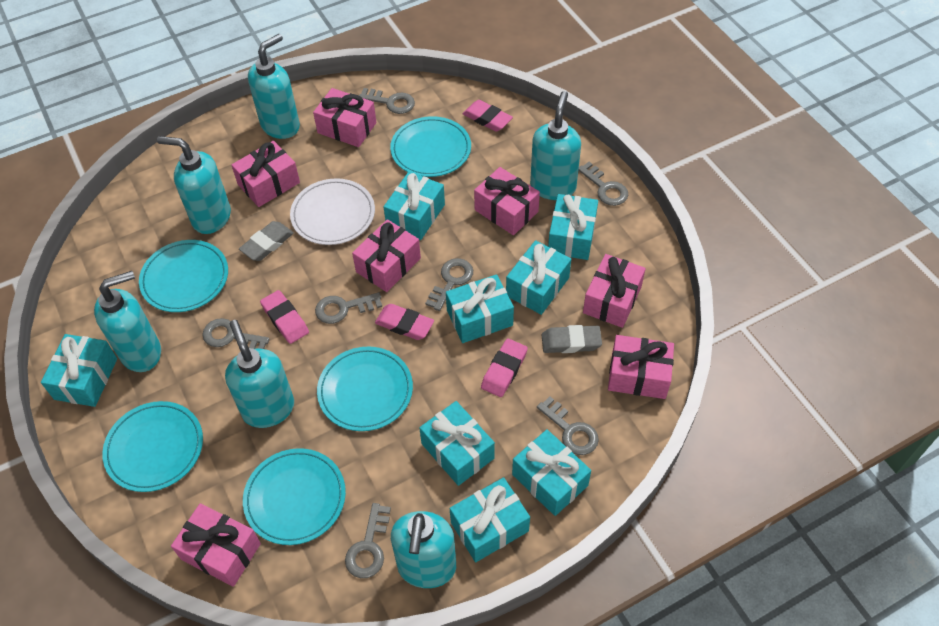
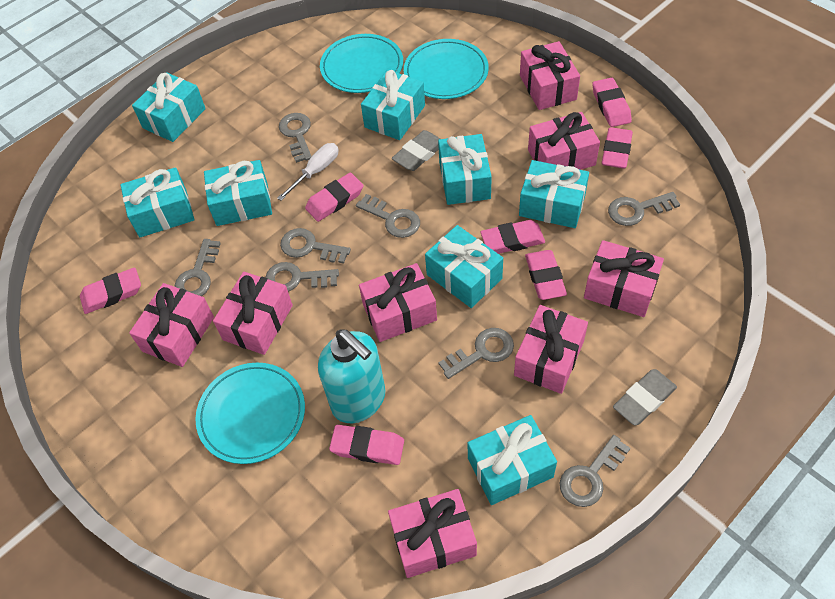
grey key: 7 -> 8
pink eraser: 4 -> 7
pink gift: 7 -> 8
turquoise plate: 5 -> 3
turquoise soap dispenser: 6 -> 1
white plate: 1 -> 0
white screwdriver: 0 -> 1

